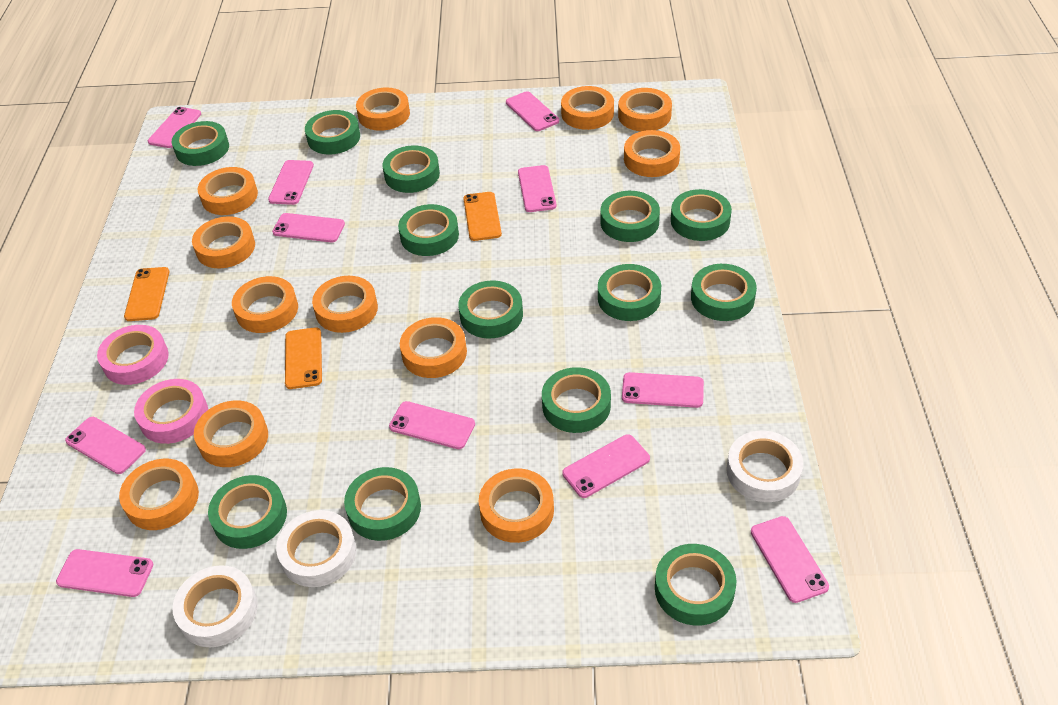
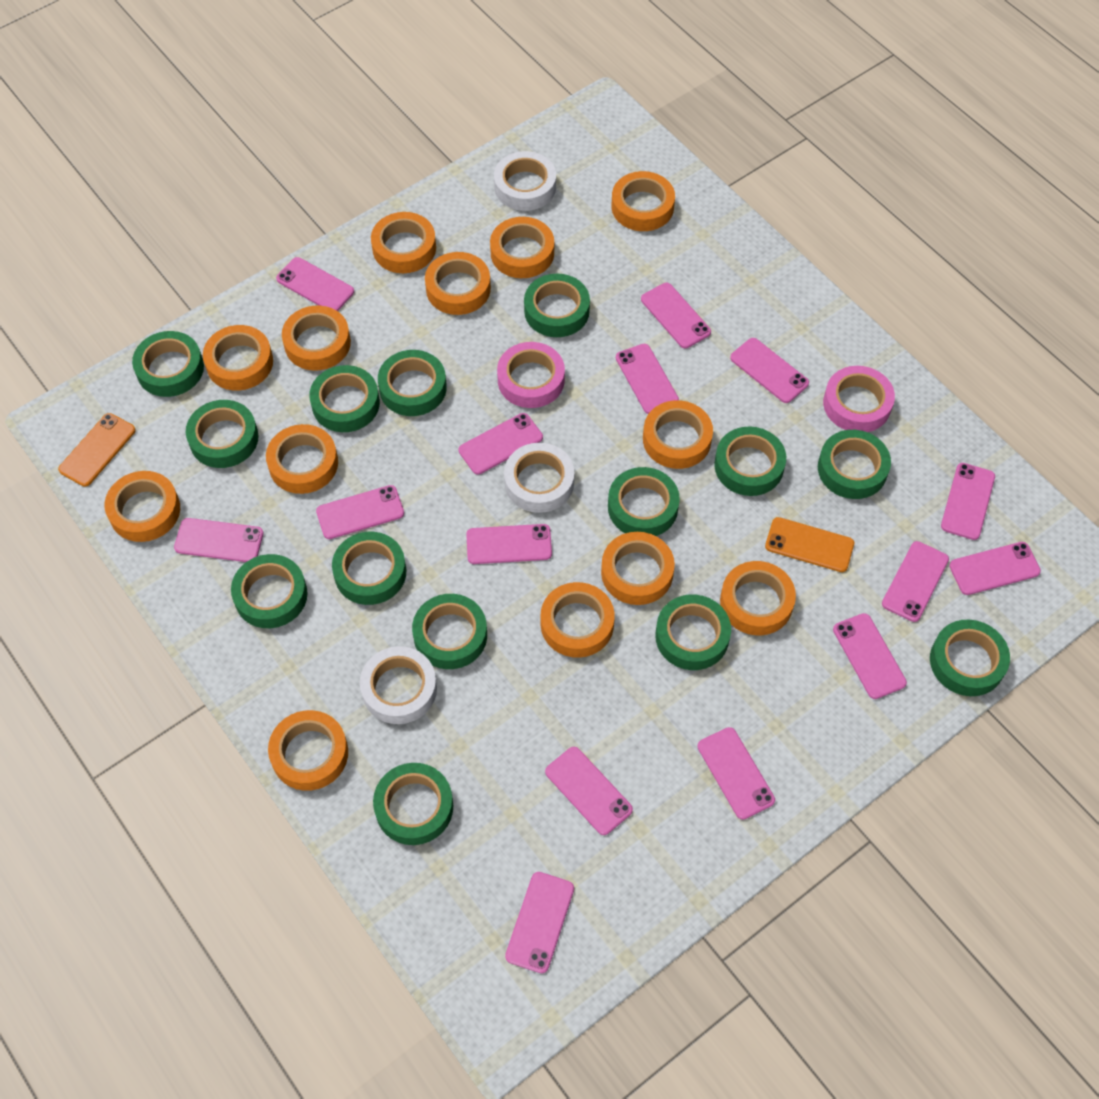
green tape: 13 -> 14
orange phone: 3 -> 2
orange tape: 12 -> 13
pink phone: 11 -> 15

